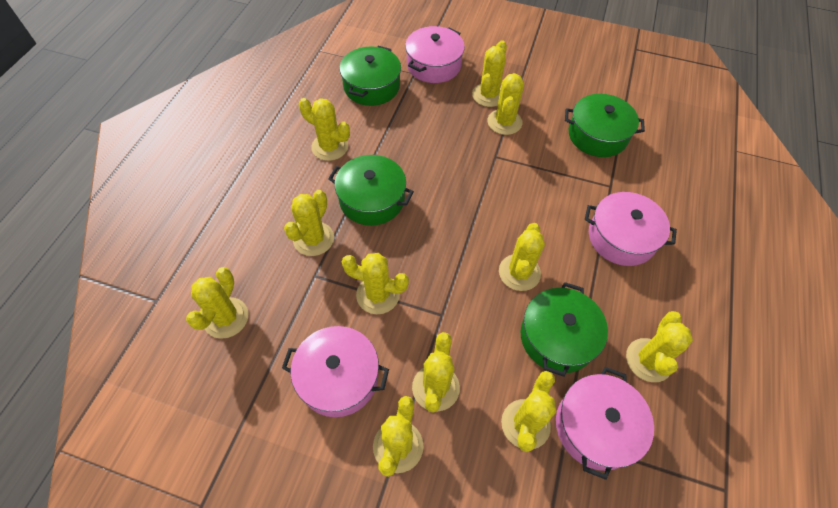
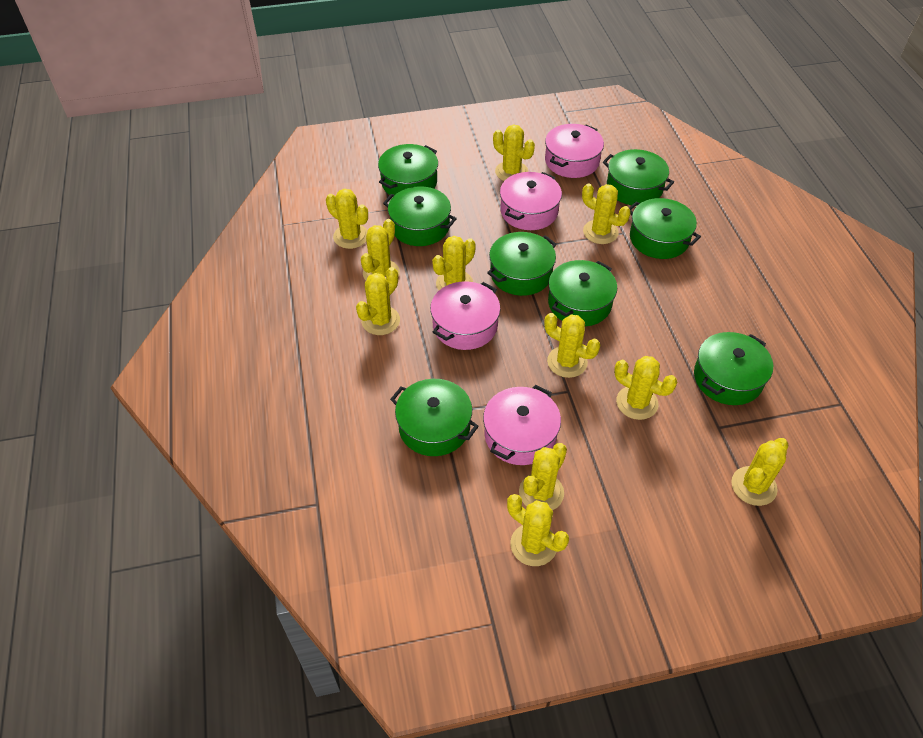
green pot: 4 -> 8

